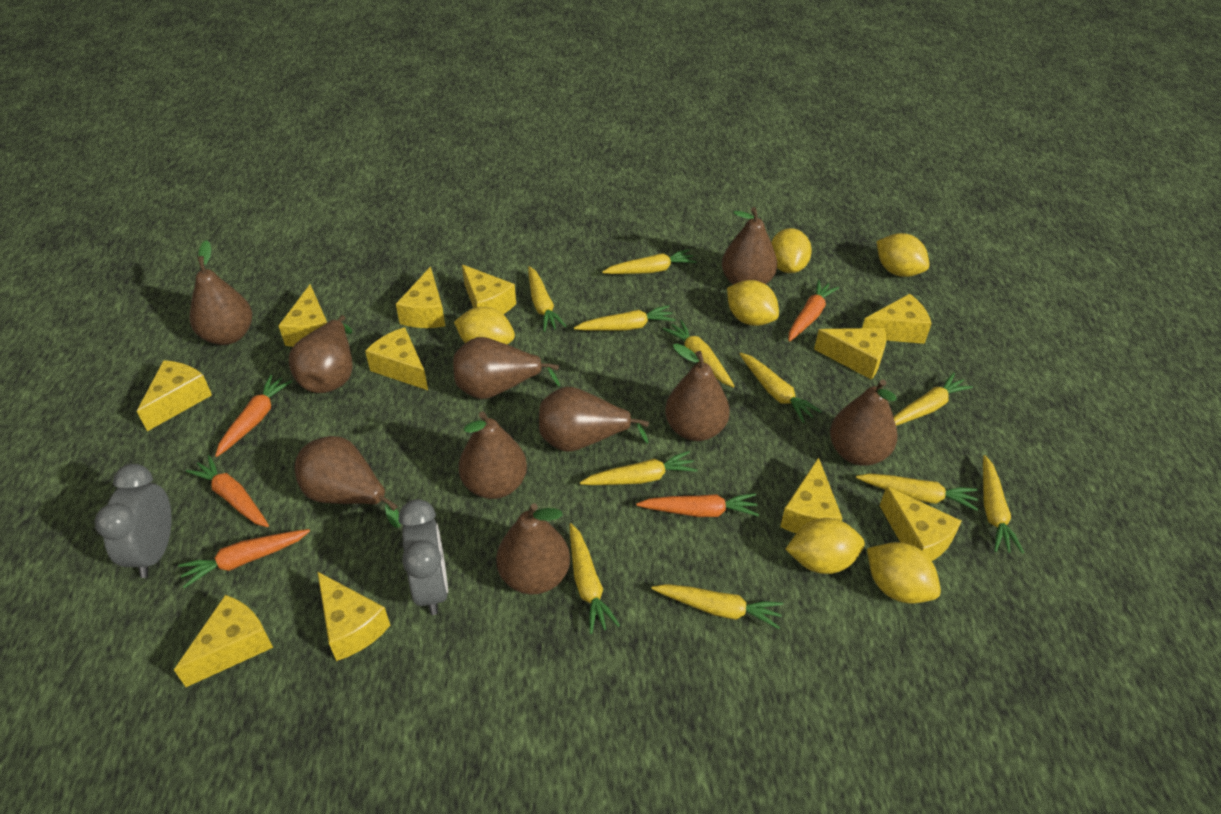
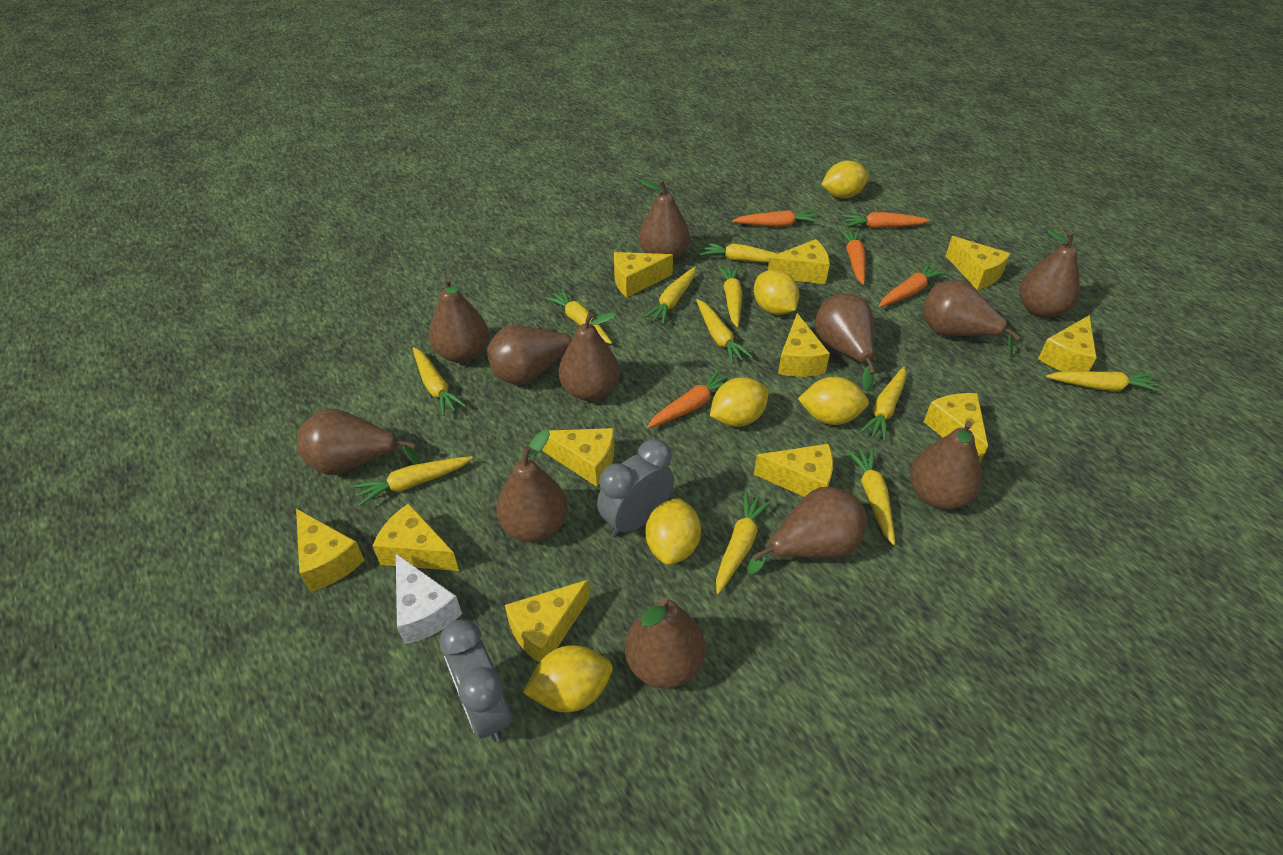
brown pear: 10 -> 12
white cheese: 0 -> 1

